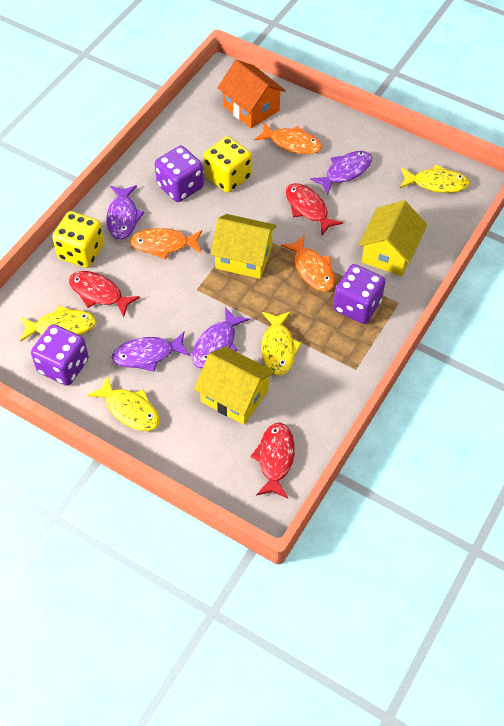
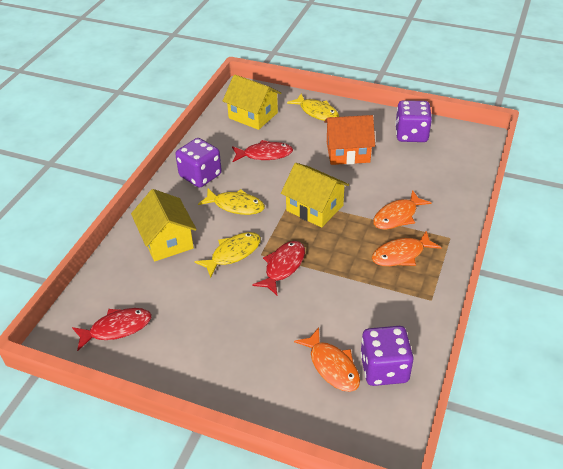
purple fish: 4 -> 0
yellow dice: 2 -> 0
yellow fish: 4 -> 3

